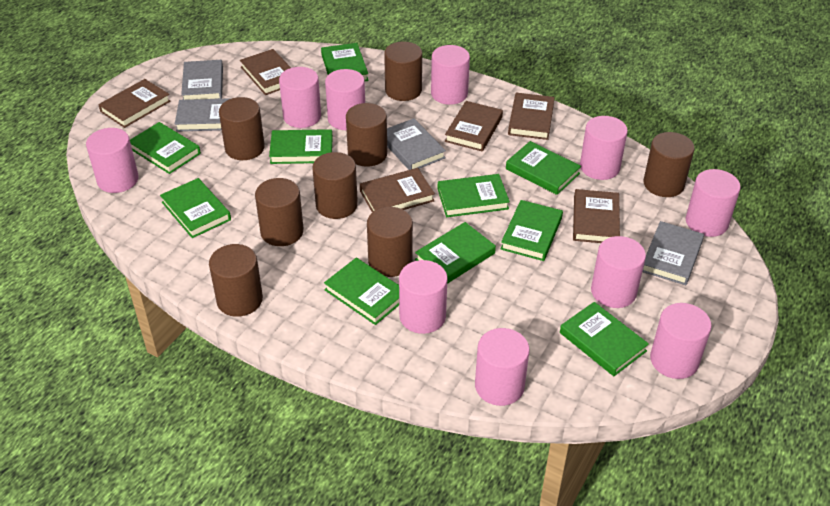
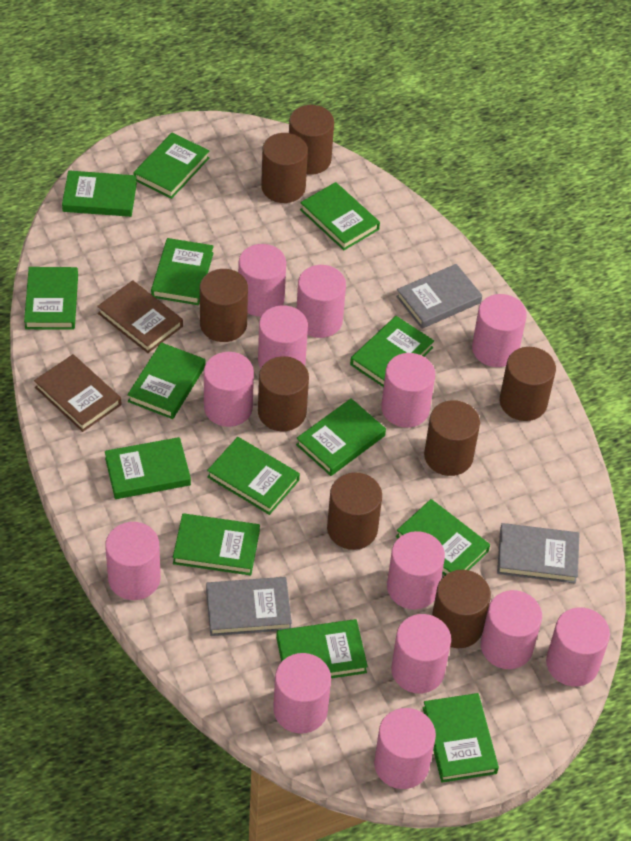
brown book: 6 -> 2
green book: 10 -> 14
grey book: 4 -> 3
pink cylinder: 10 -> 13

